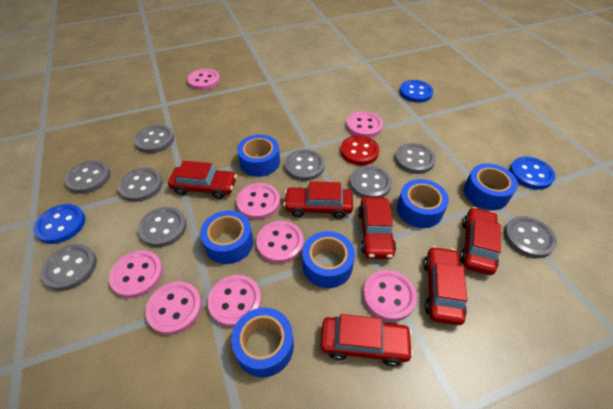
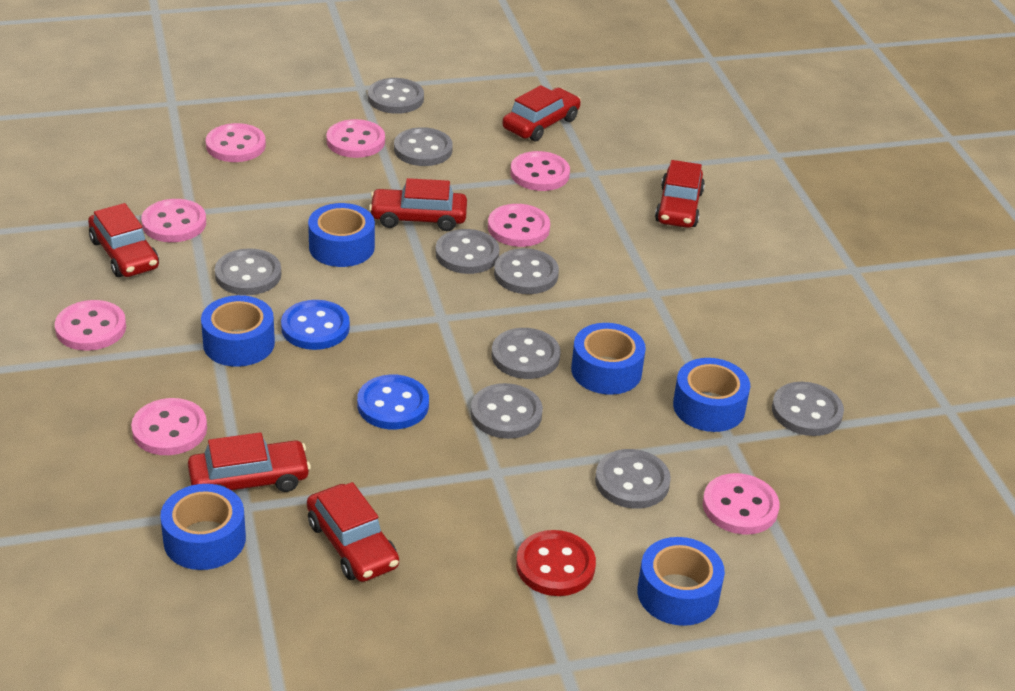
blue button: 3 -> 2

